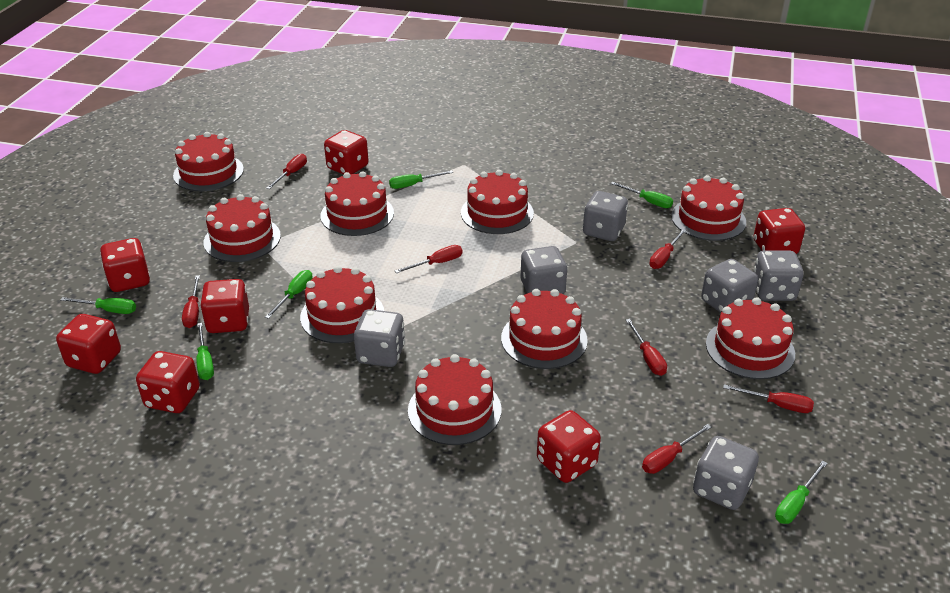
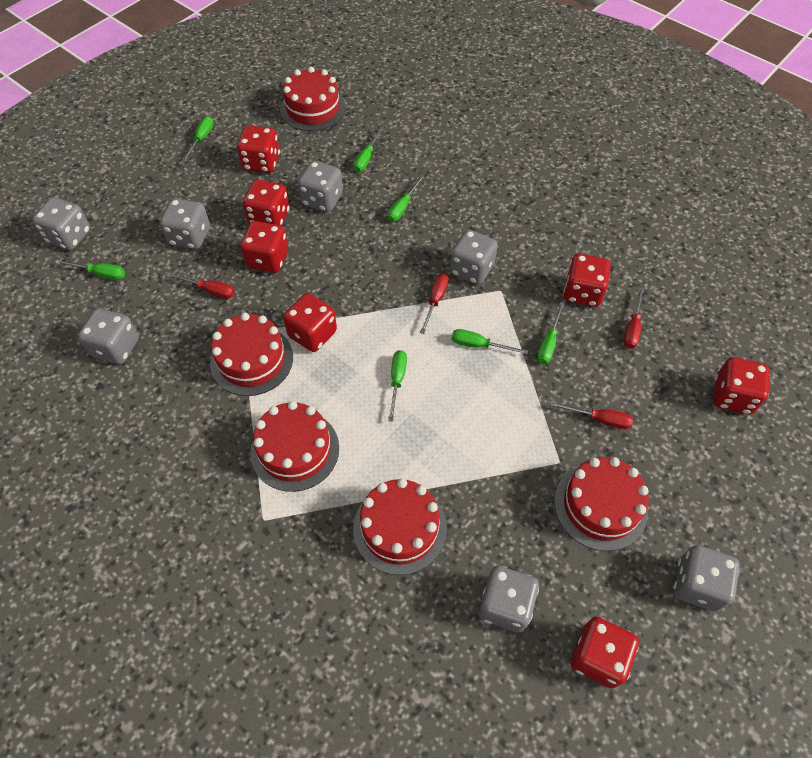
green screwdriver: 6 -> 7
grey dice: 6 -> 7
red cake: 9 -> 5
red screwdriver: 7 -> 4

